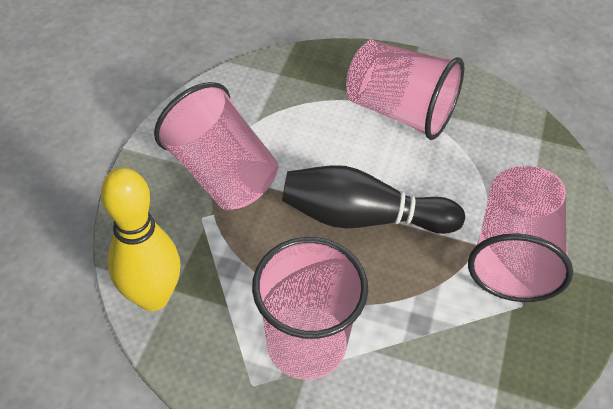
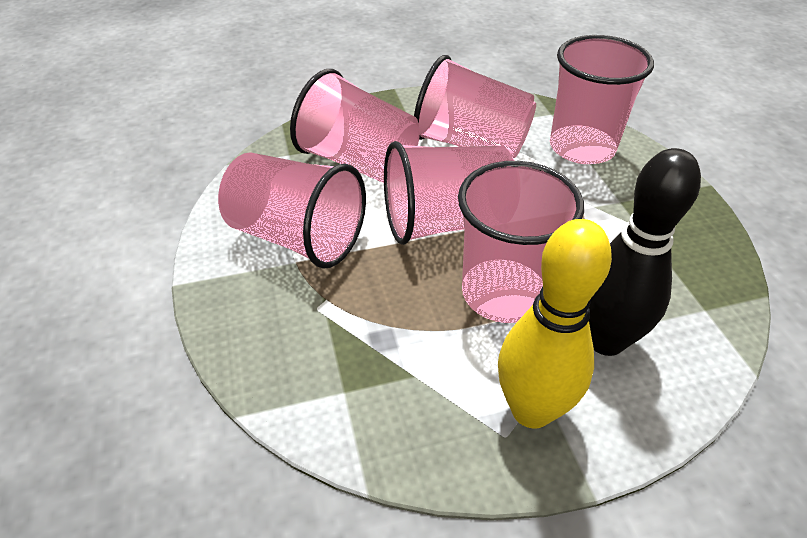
pink cup: 4 -> 6

